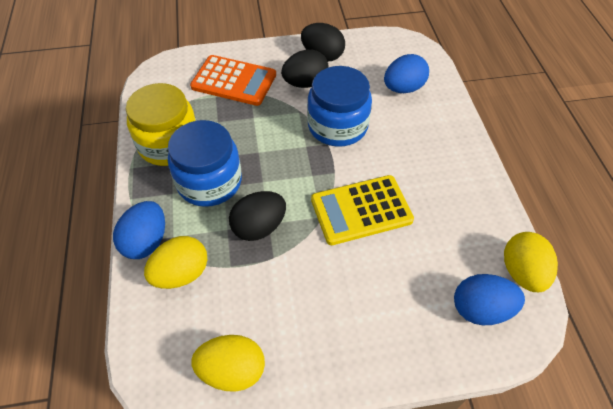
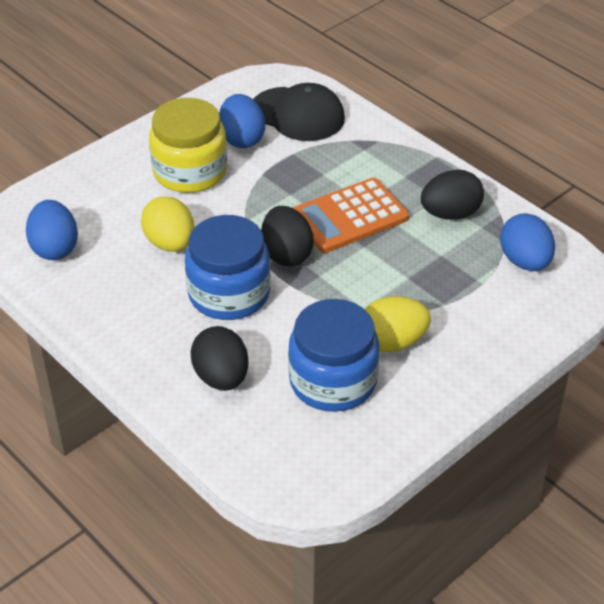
black cap: 0 -> 1
yellow calculator: 1 -> 0
yellow egg: 3 -> 2

